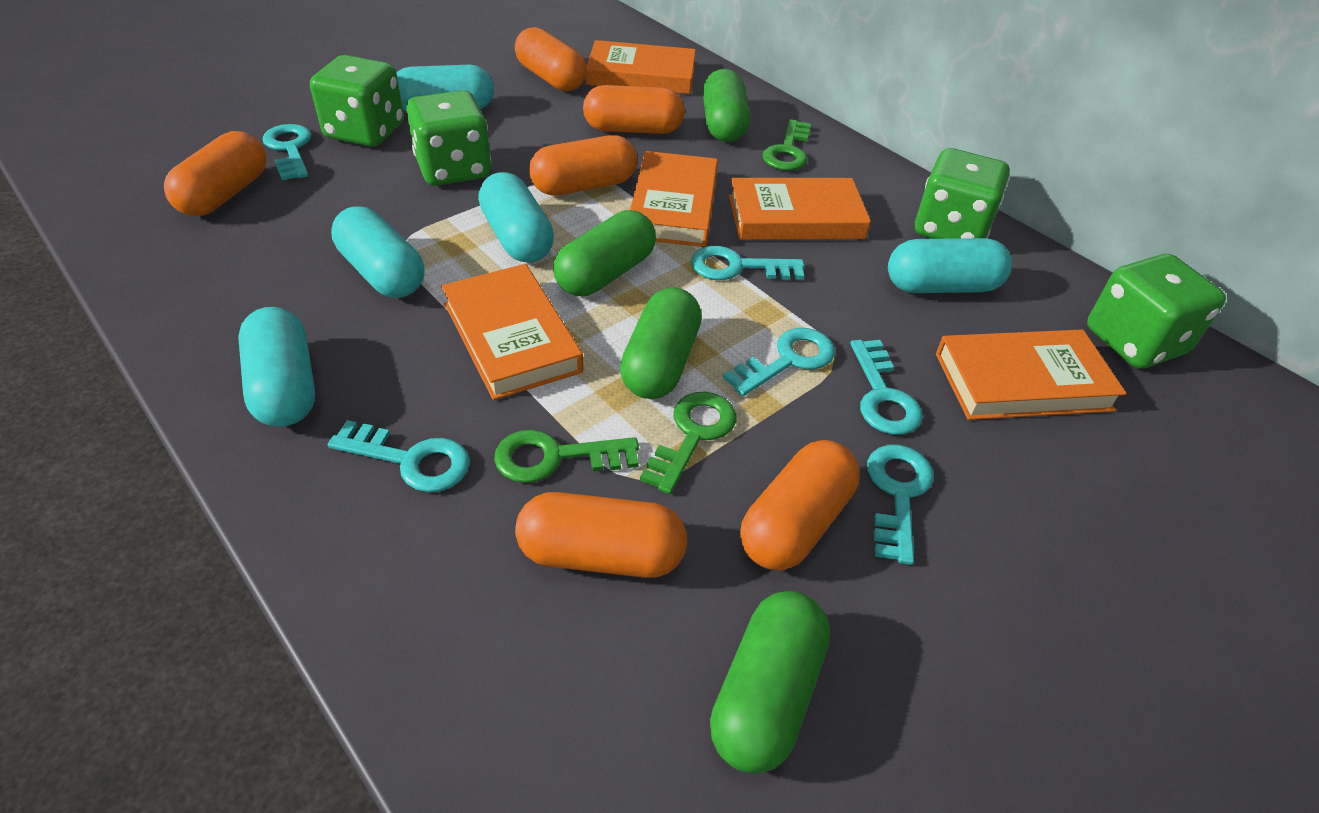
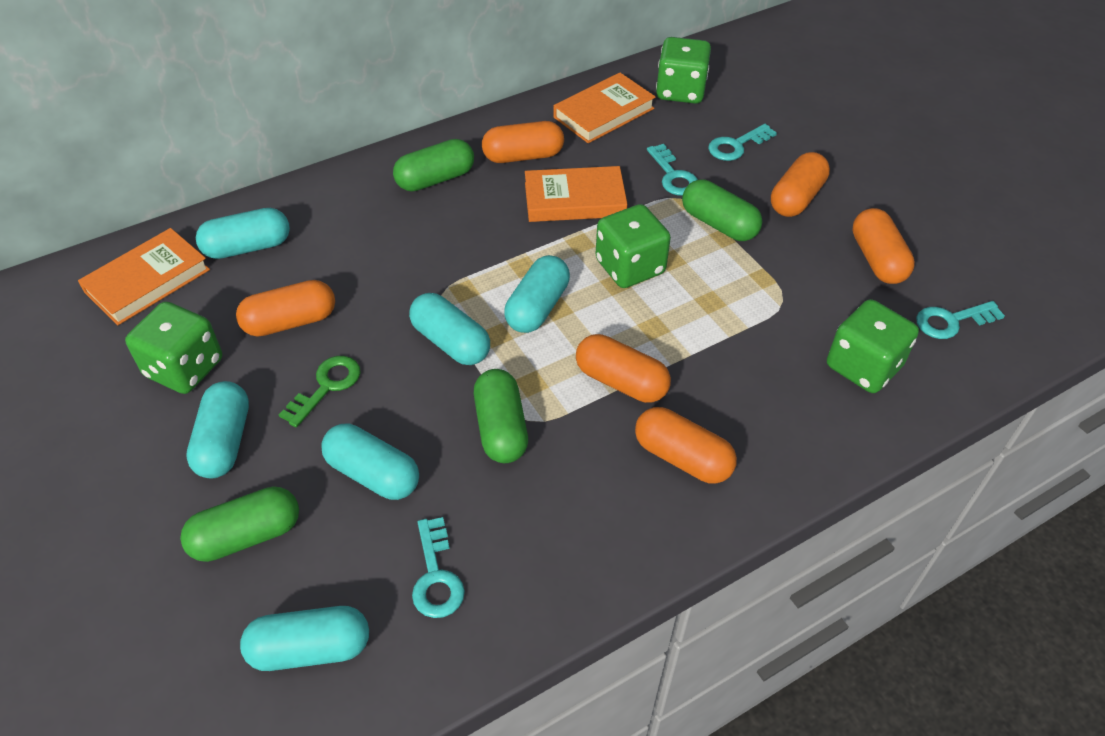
green key: 3 -> 1
orange book: 5 -> 3
turquoise capsule: 5 -> 6
turquoise key: 6 -> 4

